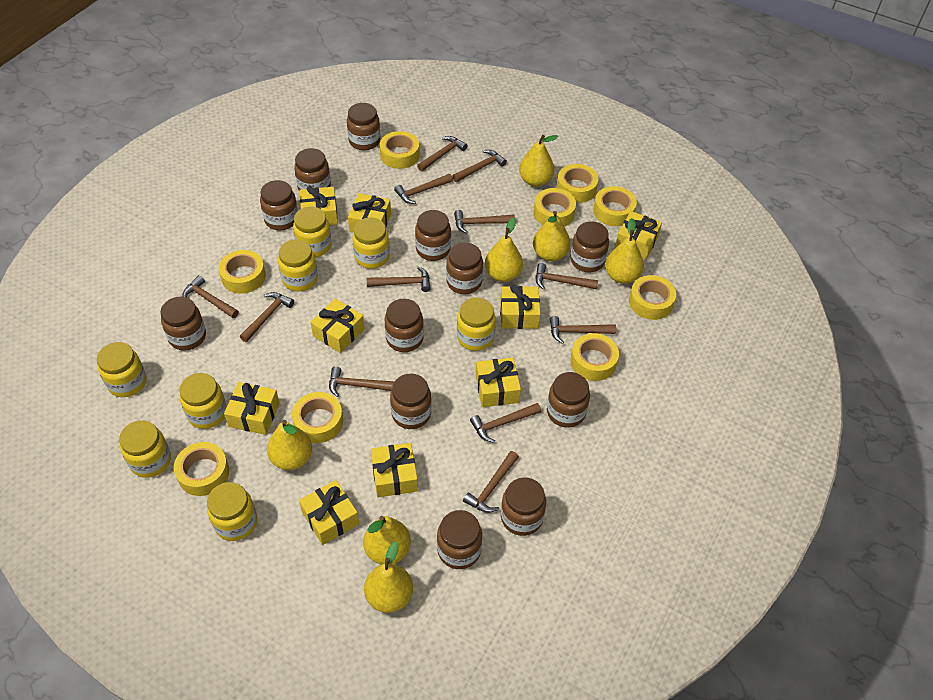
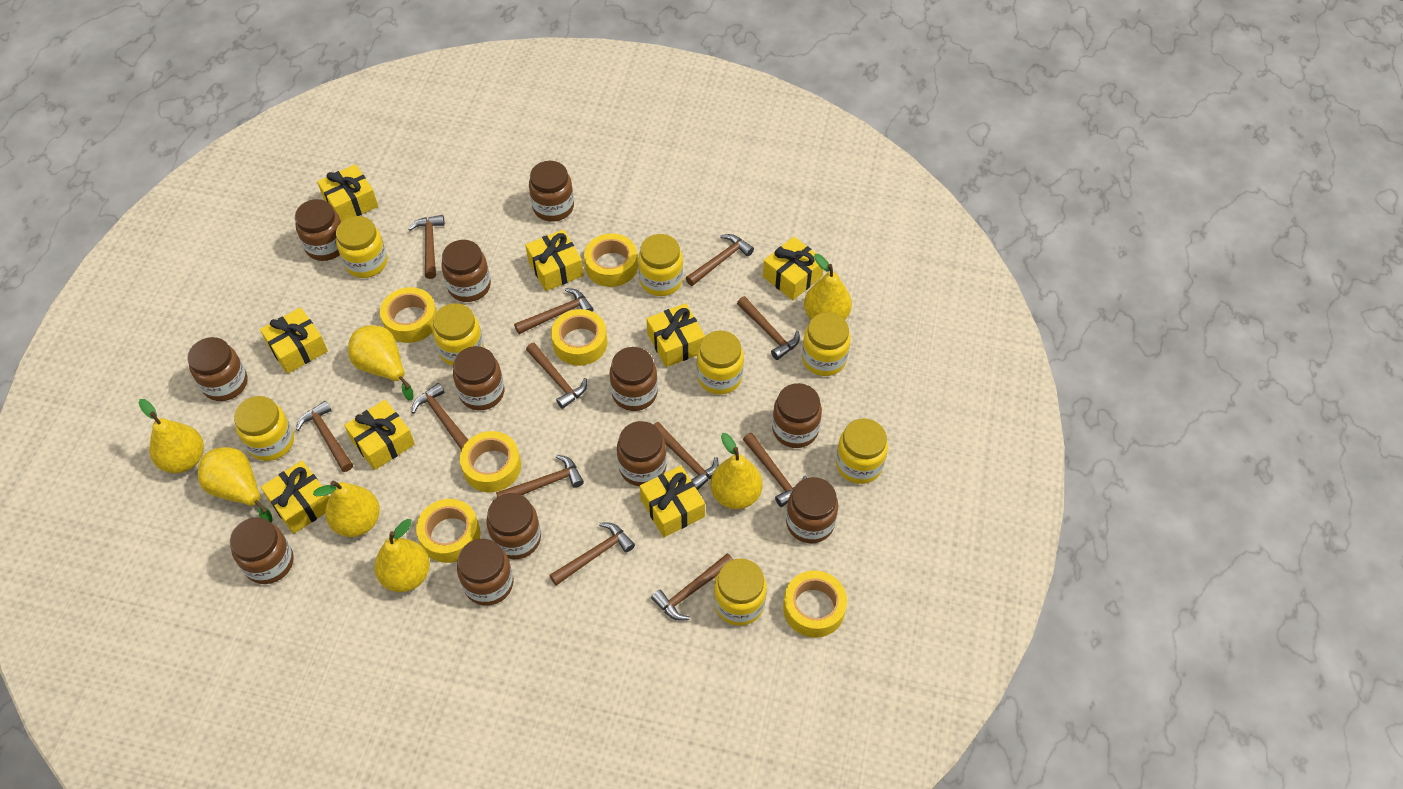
yellow gift: 9 -> 8
yellow tape: 9 -> 6

